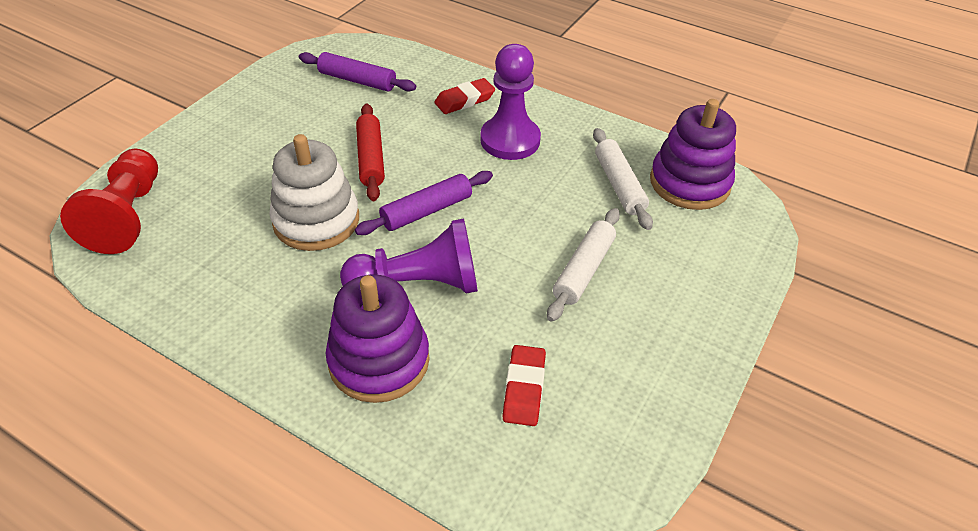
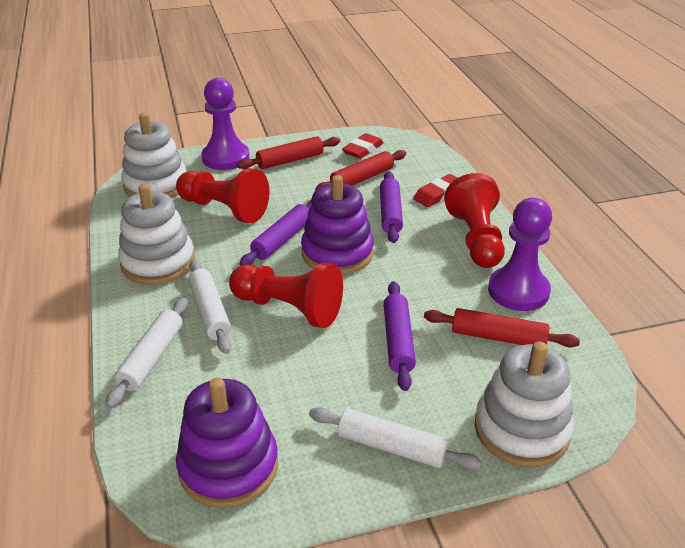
purple rolling pin: 2 -> 3
red pawn: 1 -> 3
red rolling pin: 1 -> 3
white rolling pin: 2 -> 3
white stacking toy: 1 -> 3

